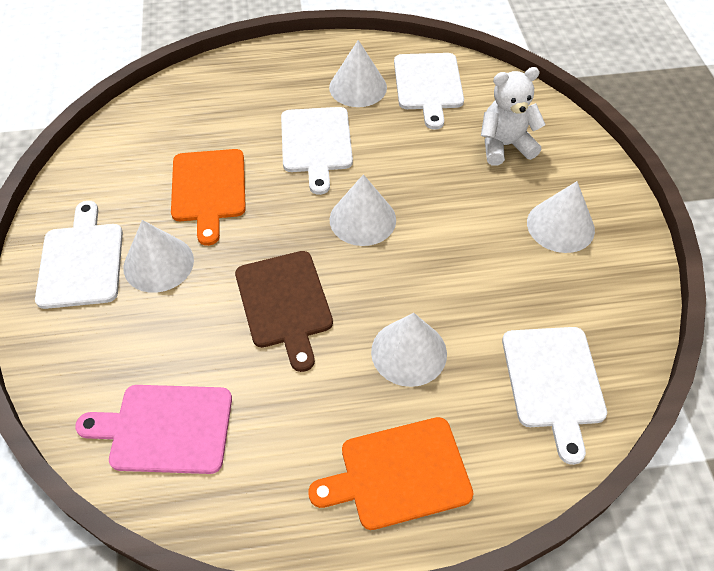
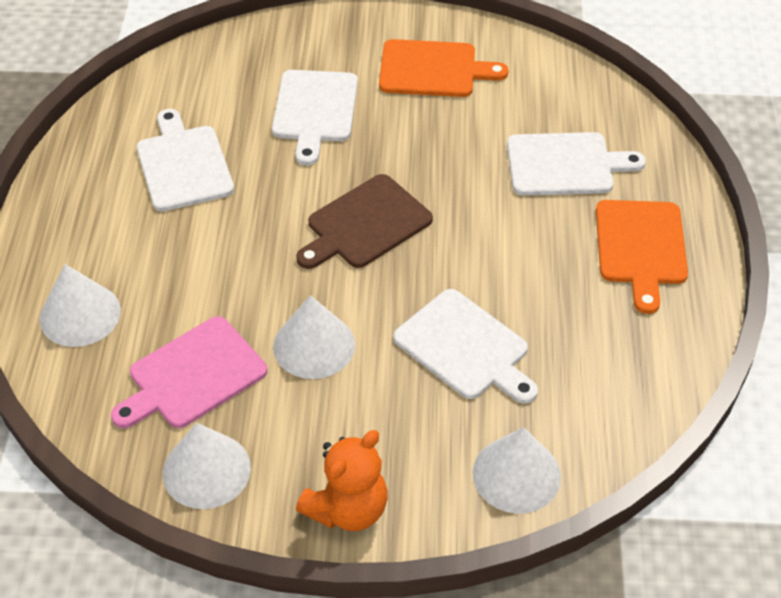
orange teddy bear: 0 -> 1
white cone: 5 -> 4
white teddy bear: 1 -> 0

